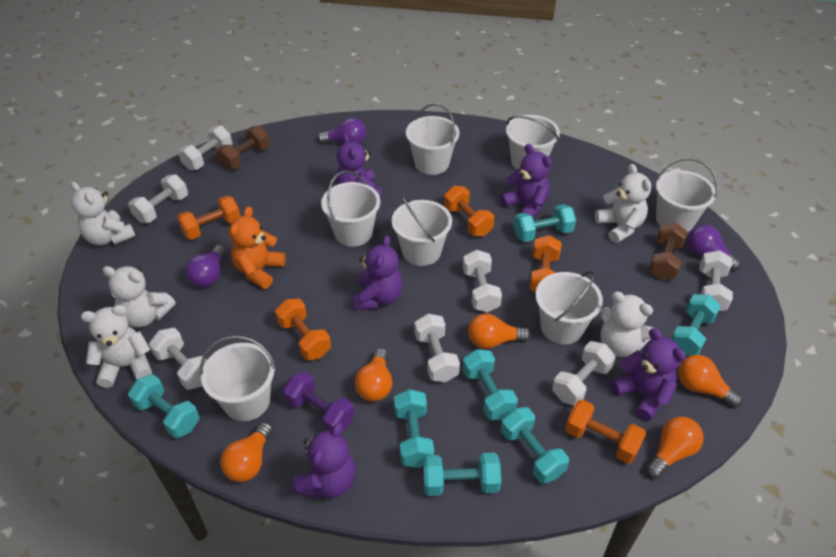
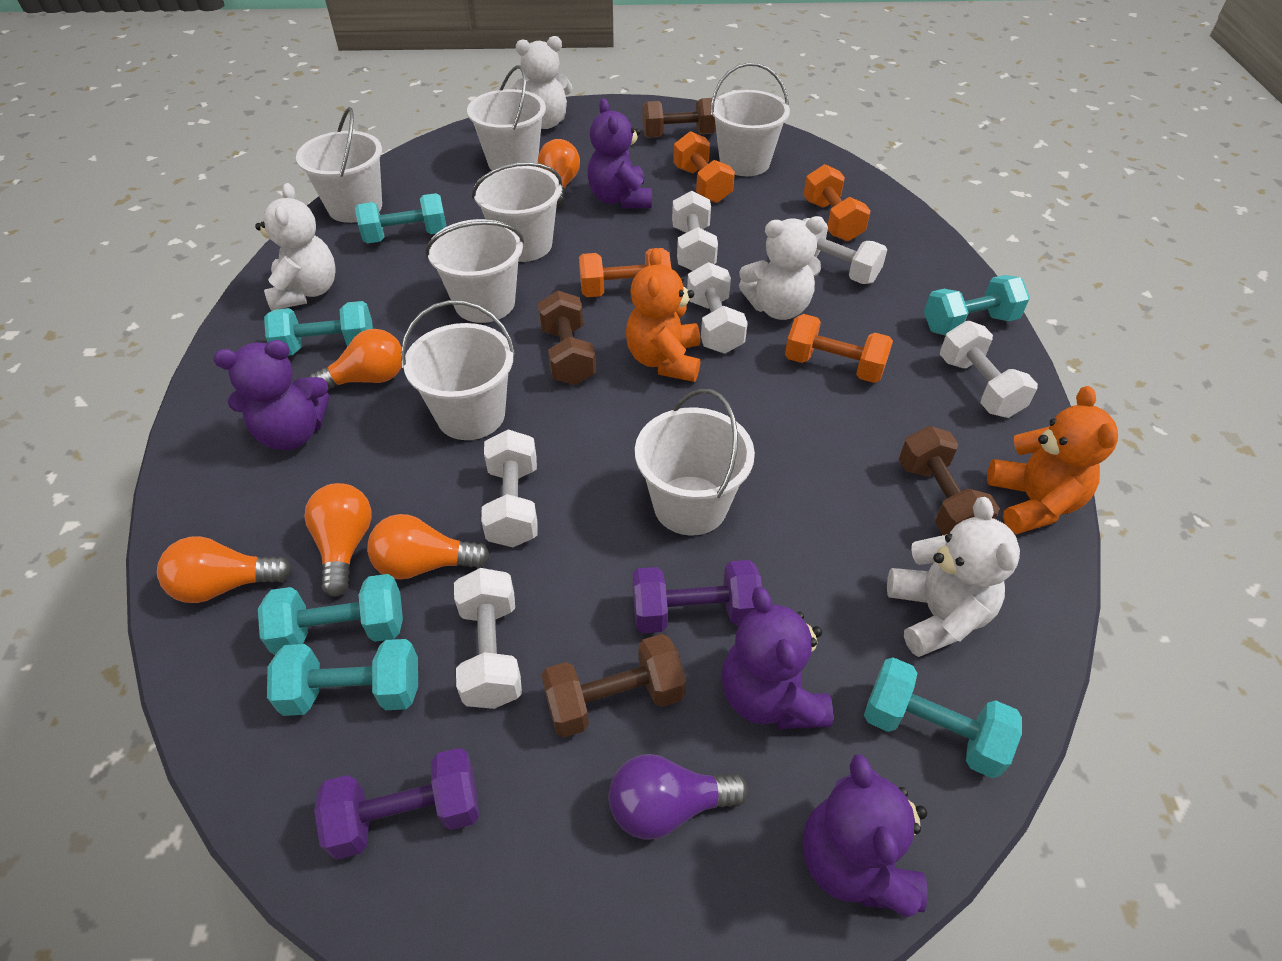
brown dumbbell: 2 -> 4
orange dumbbell: 5 -> 4
orange teddy bear: 1 -> 2
purple dumbbell: 1 -> 2
purple light bulb: 3 -> 1
purple teddy bear: 5 -> 4
turquoise dumbbell: 7 -> 6
white dumbbell: 7 -> 6
white teddy bear: 5 -> 4

